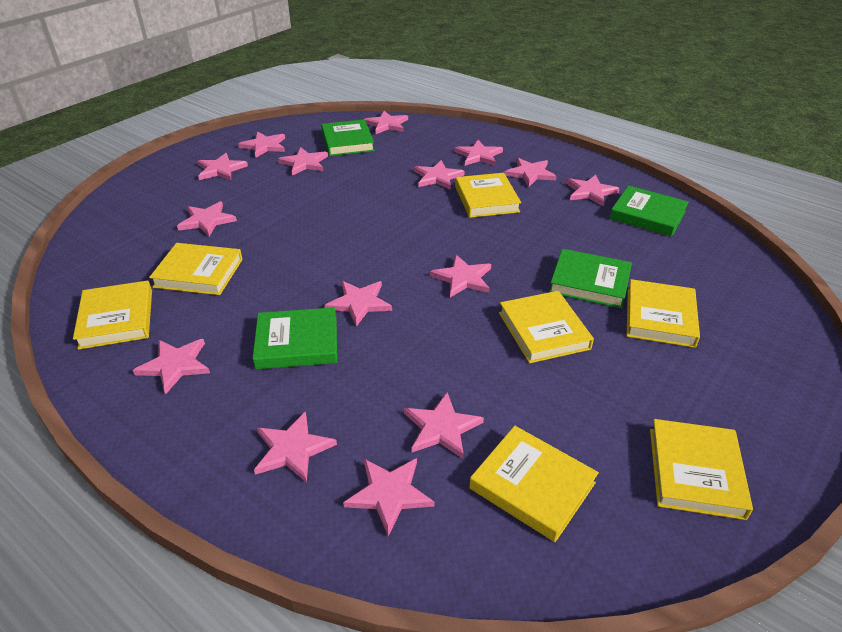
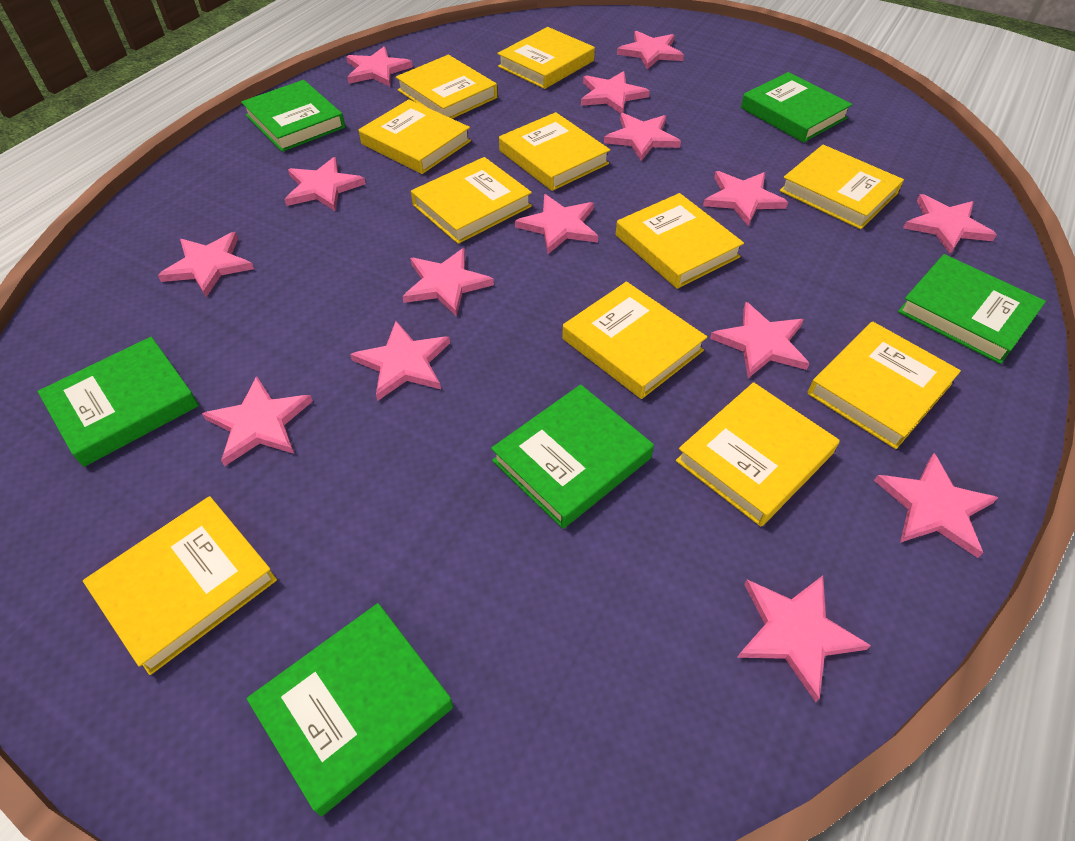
green book: 4 -> 6
yellow book: 7 -> 11

